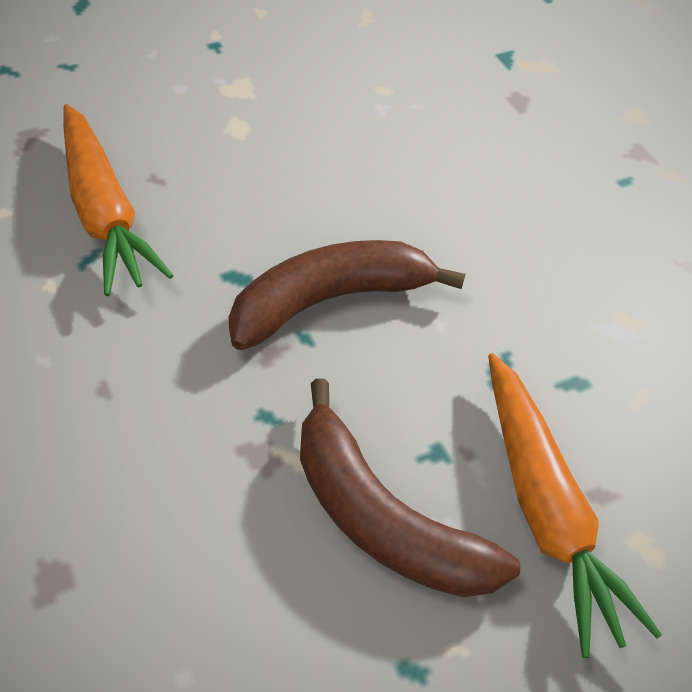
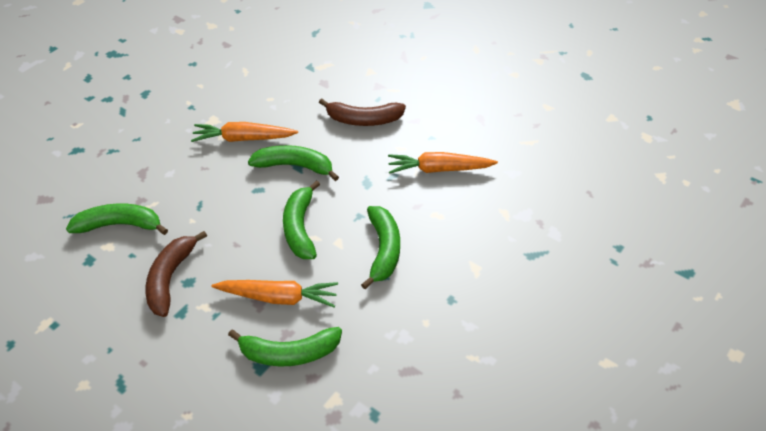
green banana: 0 -> 5
orange carrot: 2 -> 3

